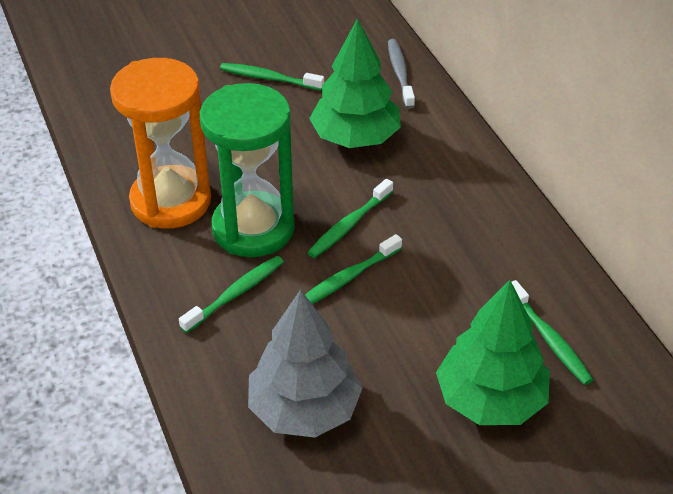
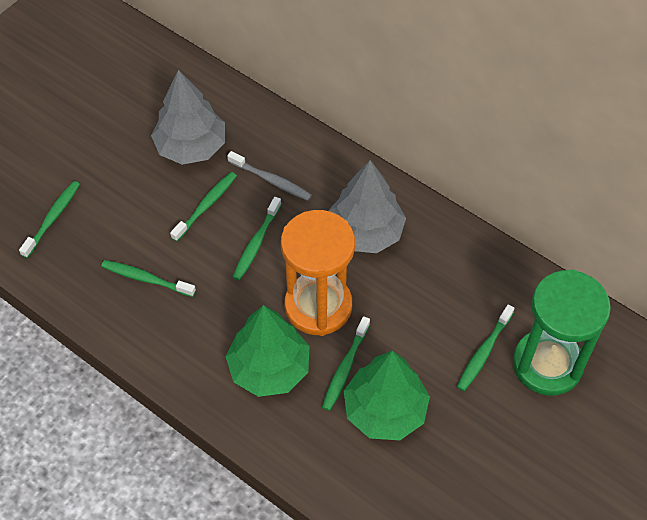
green toothbrush: 5 -> 6
grey tree: 1 -> 2

